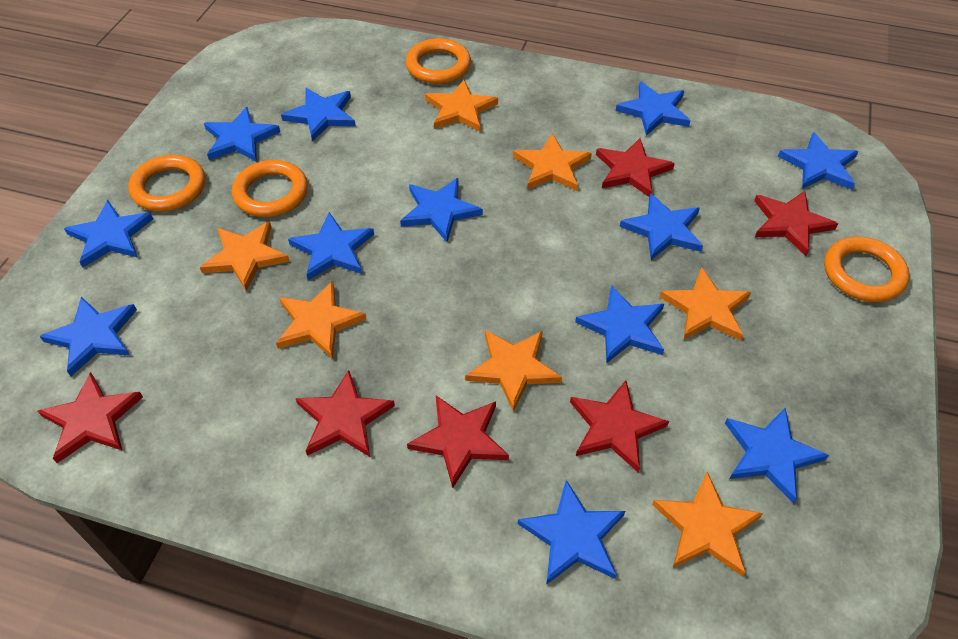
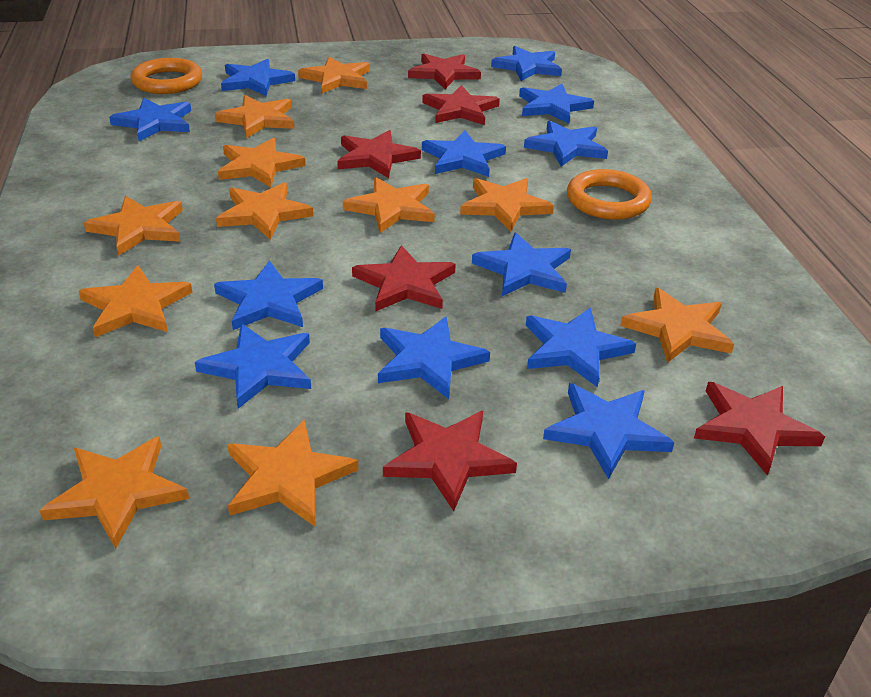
orange ring: 4 -> 2
orange star: 7 -> 11

